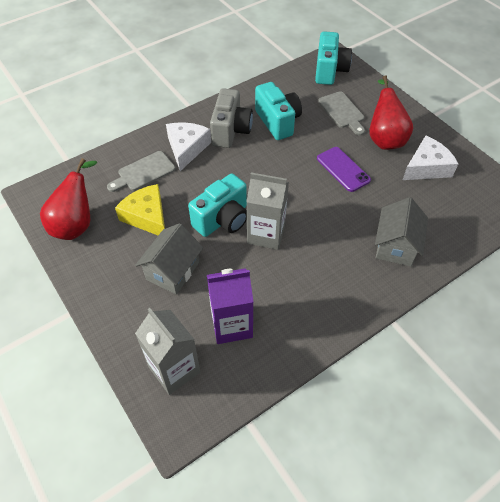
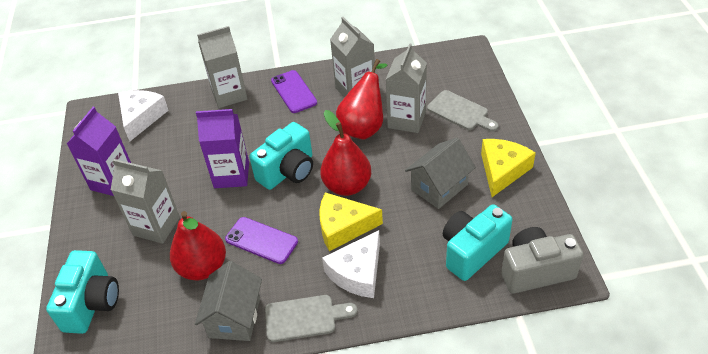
grey carton: 2 -> 4
purple carton: 1 -> 2
purple phone: 1 -> 2
red pear: 2 -> 3
yellow cheese: 1 -> 2

